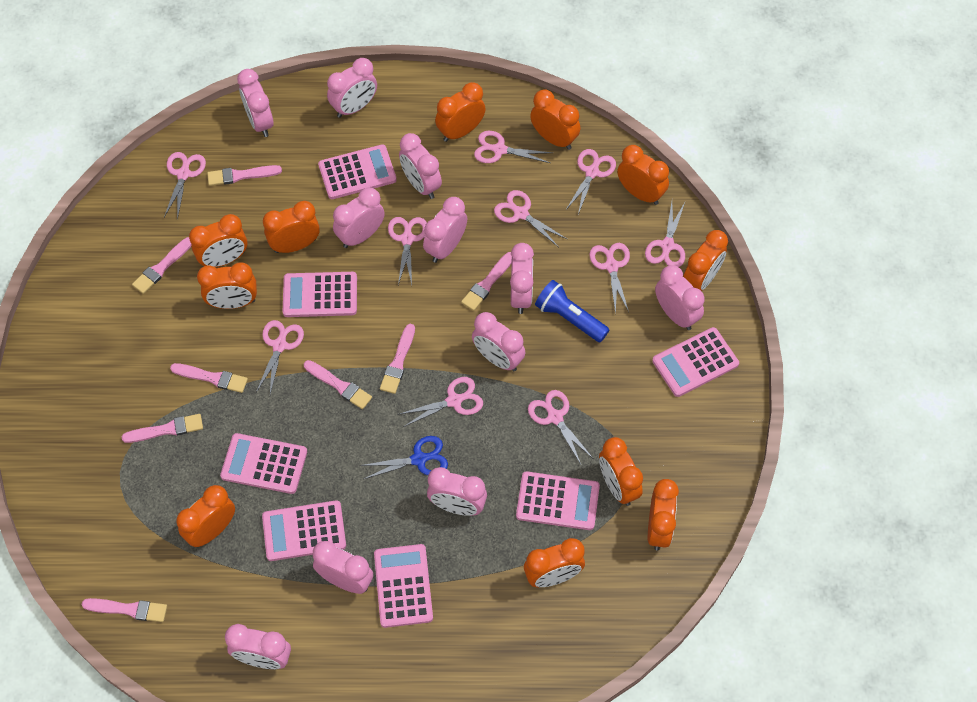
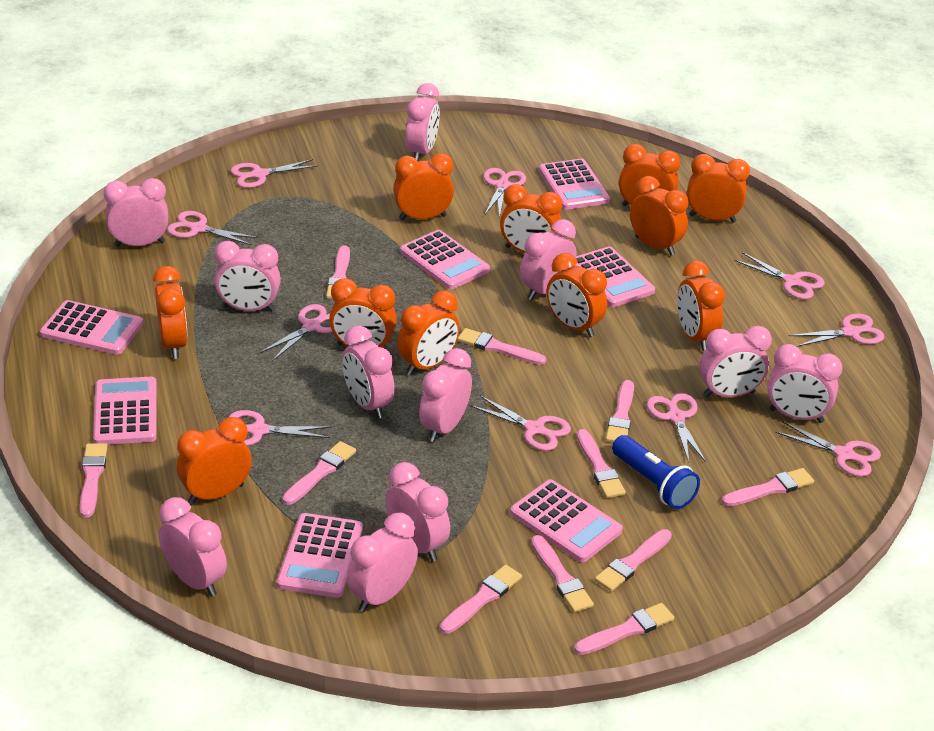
blue scissors: 1 -> 0
pink brush: 8 -> 11

